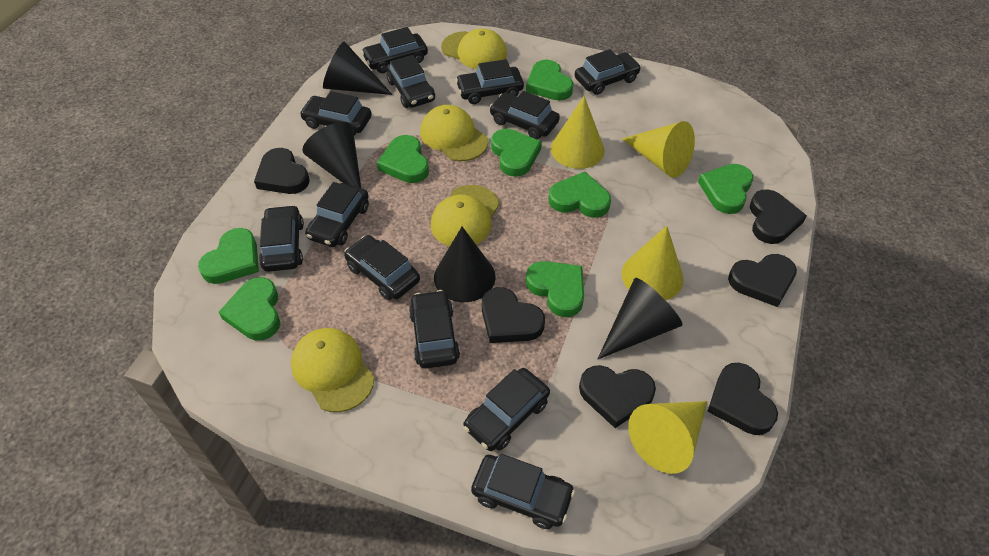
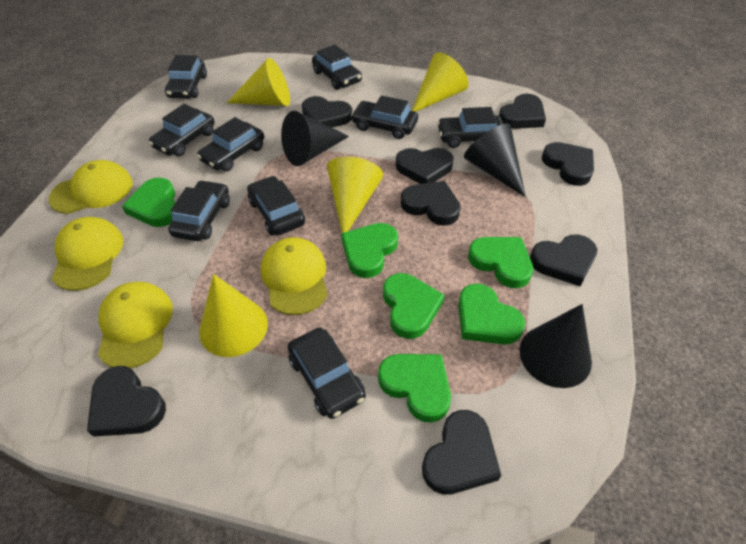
black car: 12 -> 9
black cone: 4 -> 3
black heart: 6 -> 8
green heart: 8 -> 6

